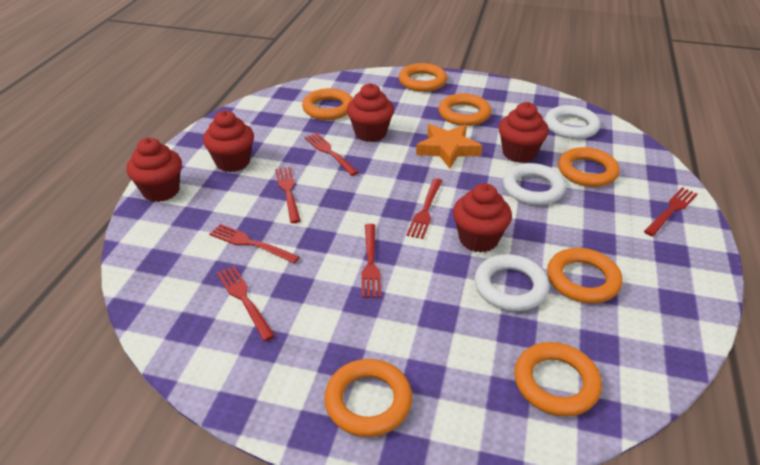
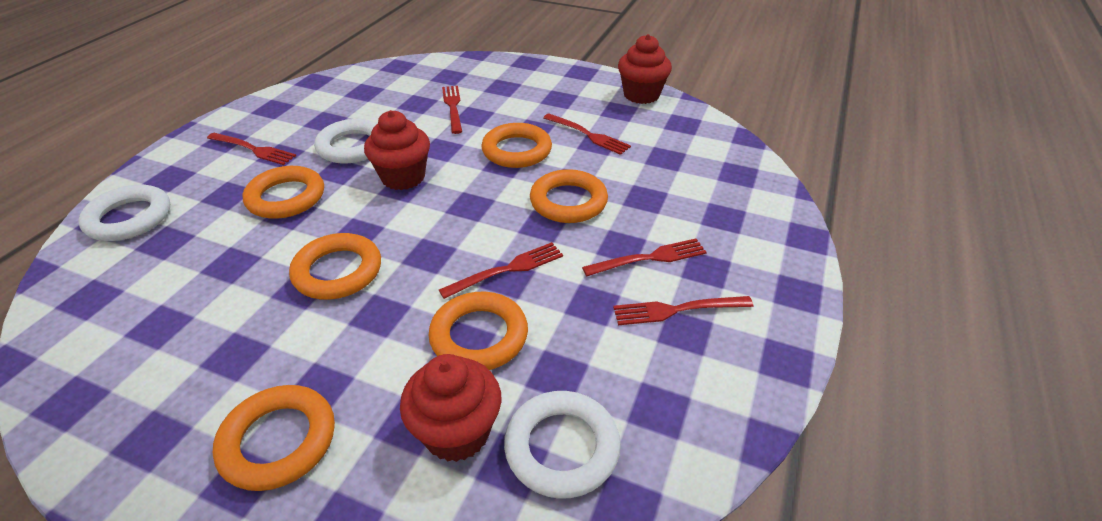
orange ring: 7 -> 6
orange star: 1 -> 0
red cupcake: 5 -> 3
red fork: 7 -> 6

